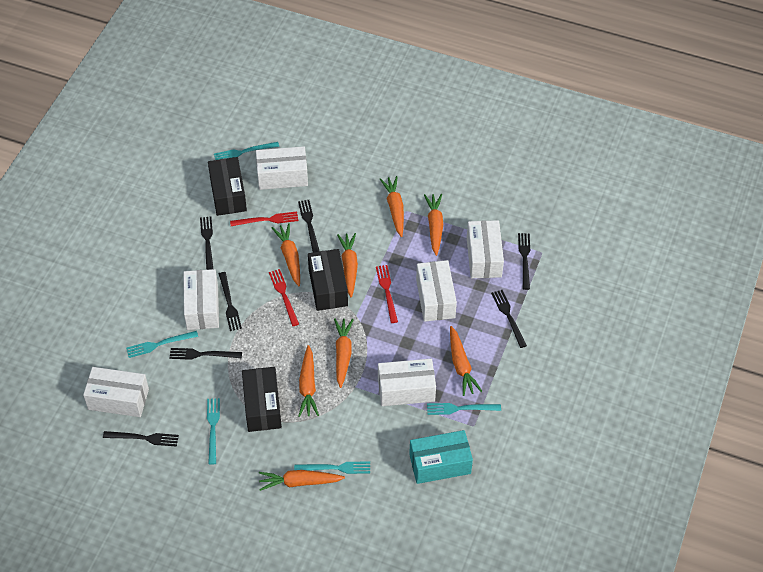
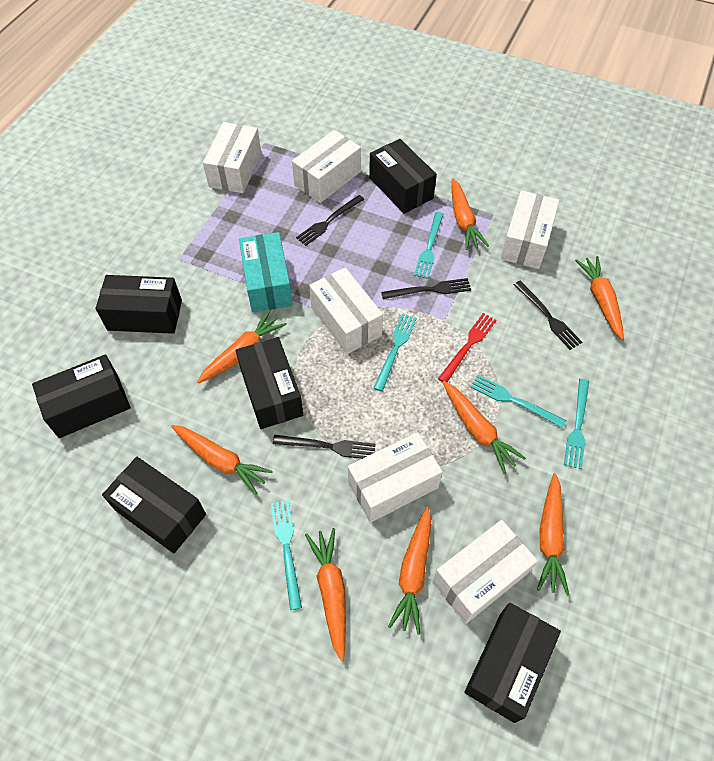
black box: 3 -> 6
black fork: 7 -> 4
red fork: 3 -> 1

